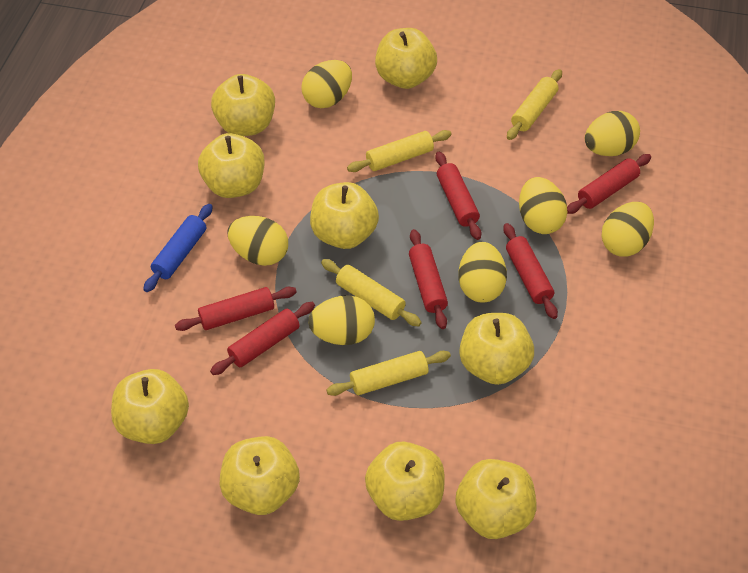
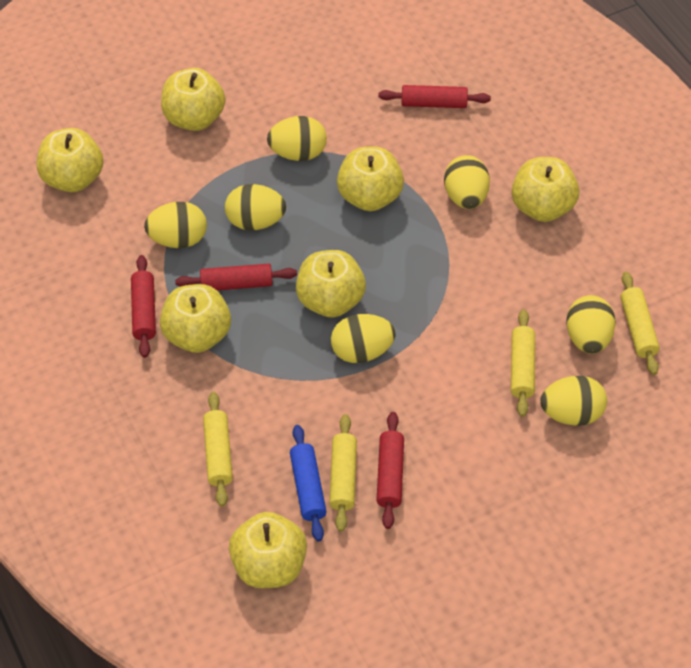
red rolling pin: 6 -> 4
yellow apple: 9 -> 7

